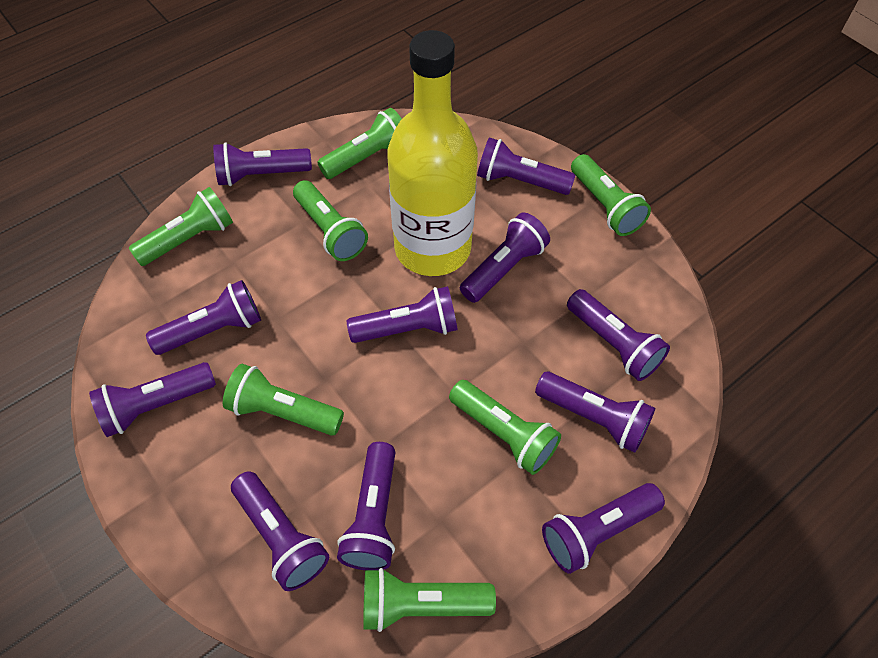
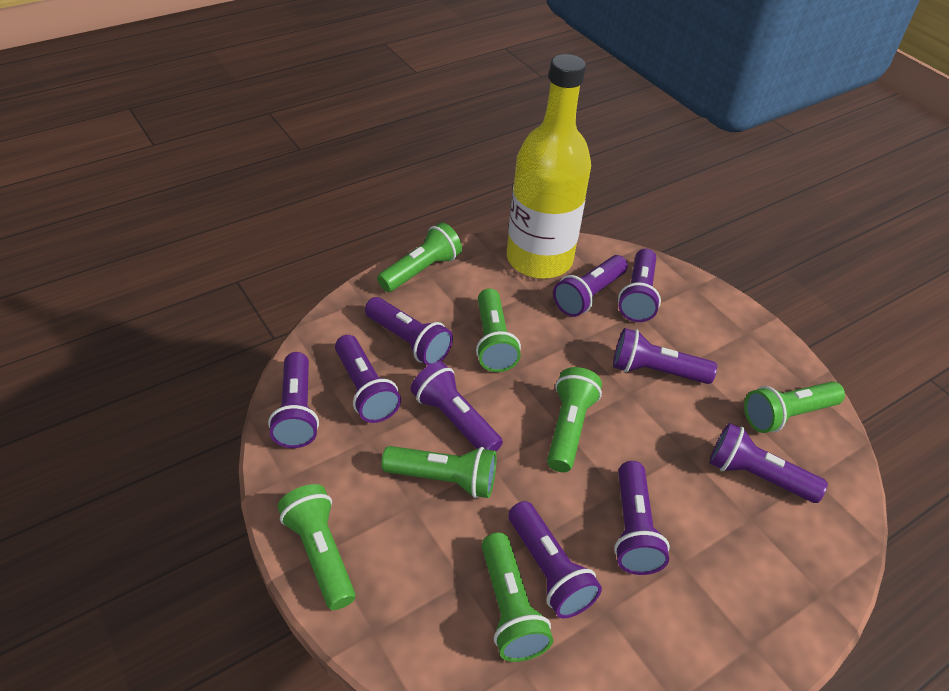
purple flashlight: 11 -> 10

